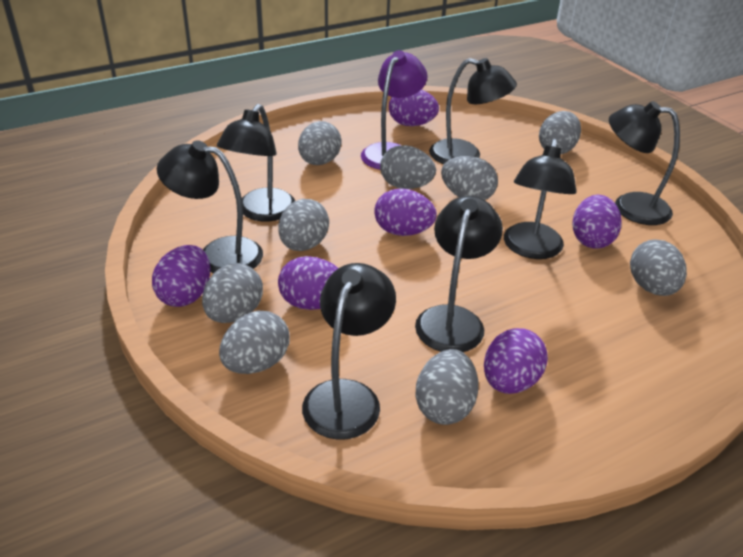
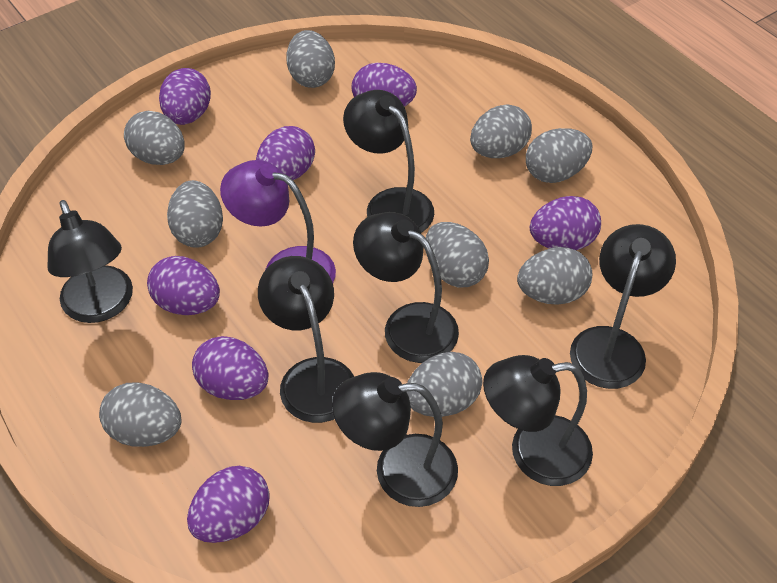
purple egg: 6 -> 7

